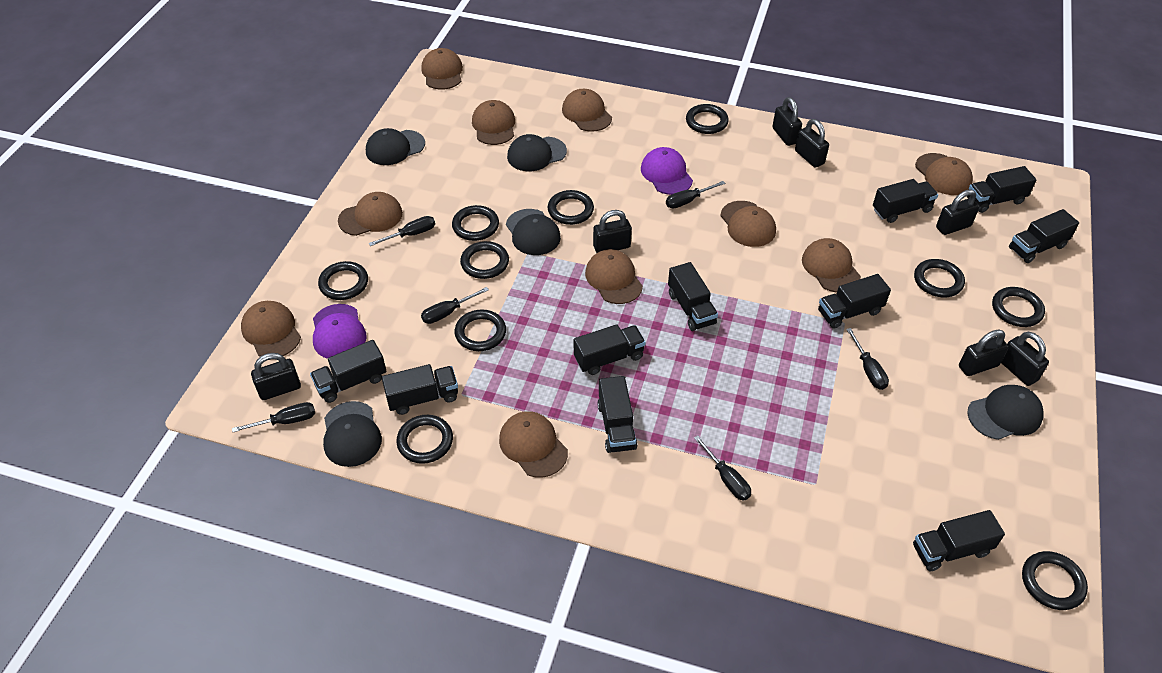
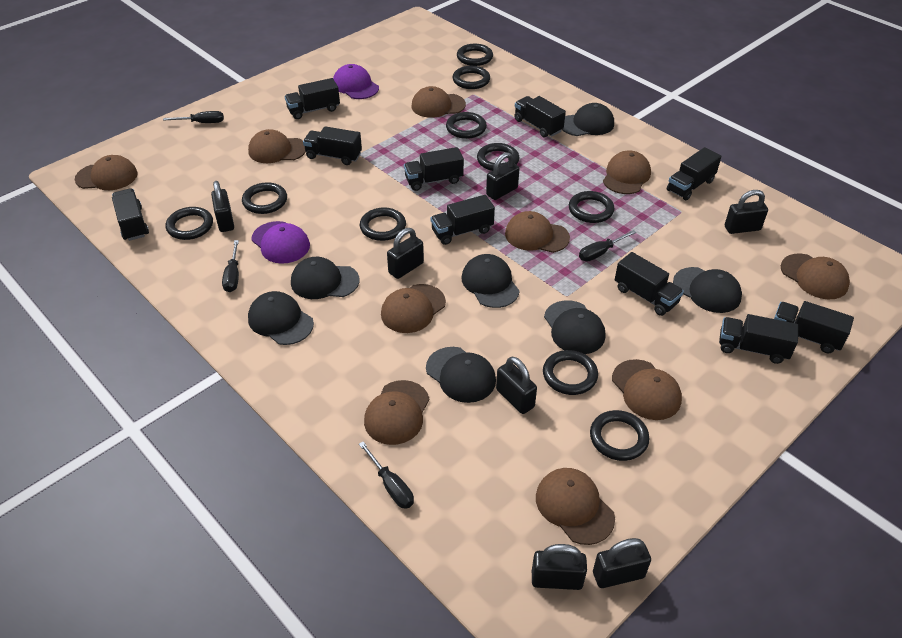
black cap: 5 -> 7
black screwdriver: 6 -> 4

